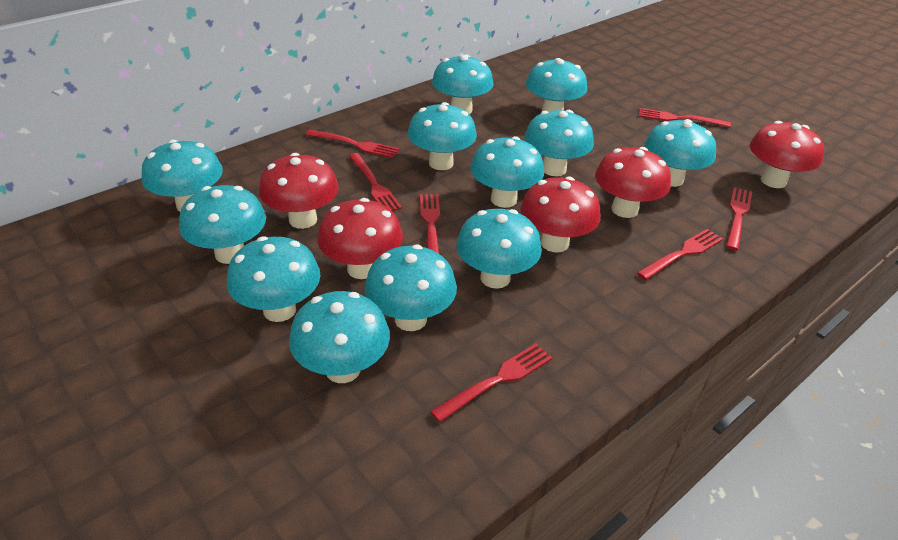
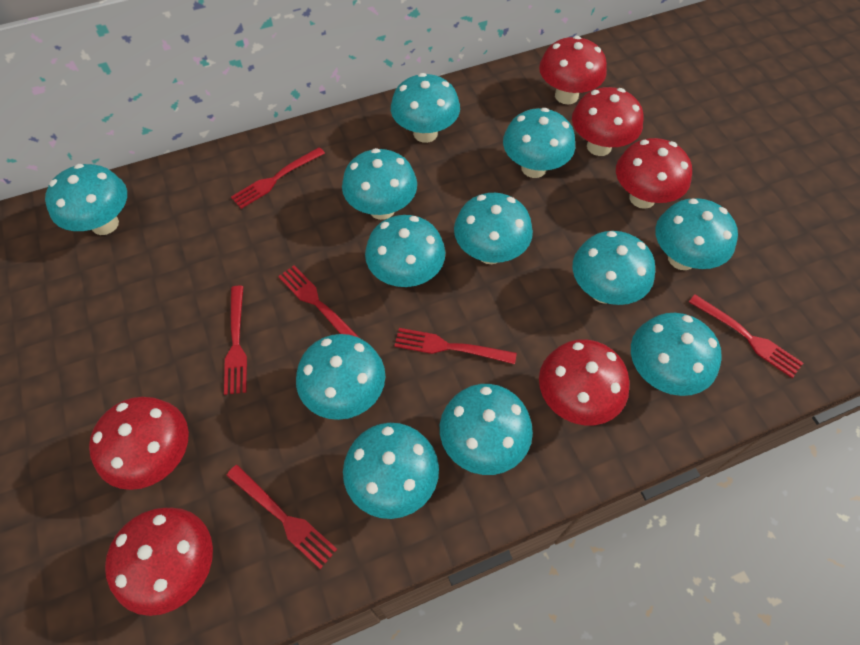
red fork: 7 -> 6
red mushroom: 5 -> 6

